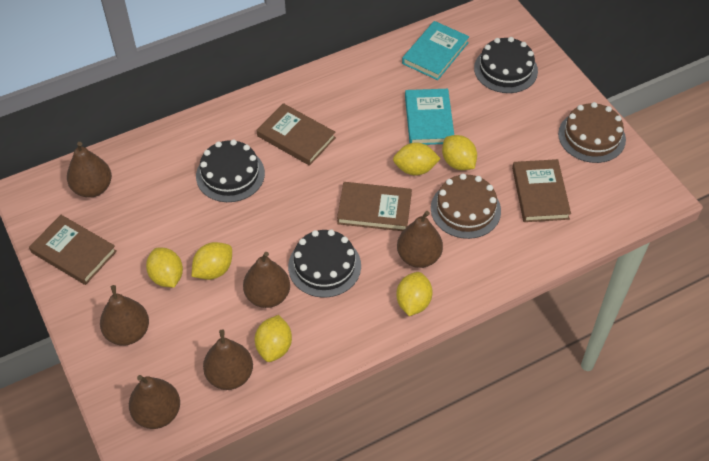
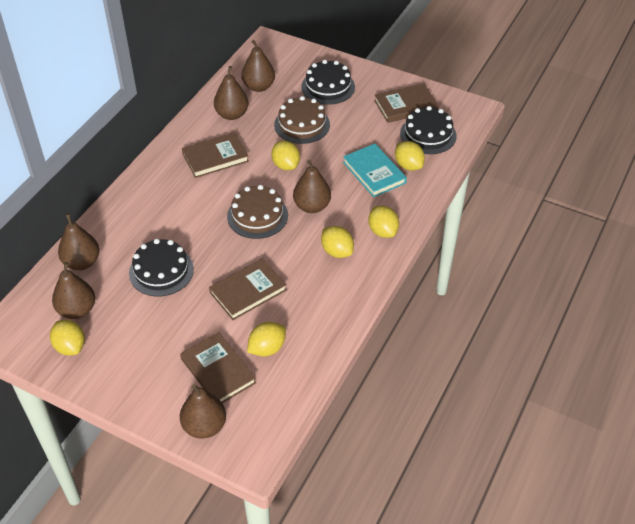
turquoise book: 2 -> 1

